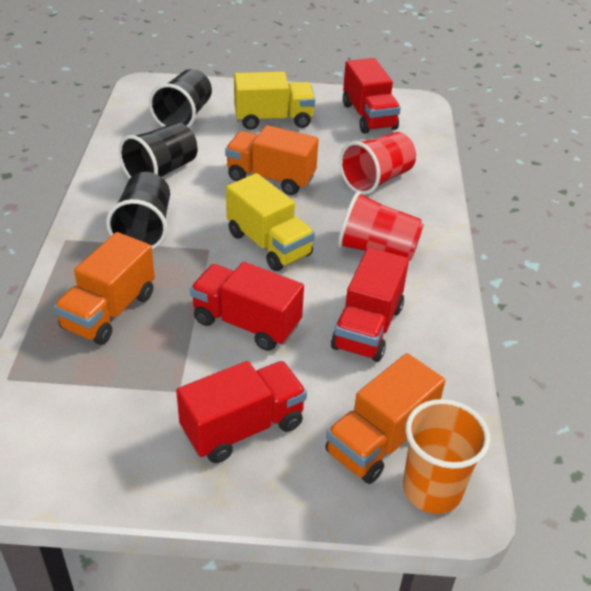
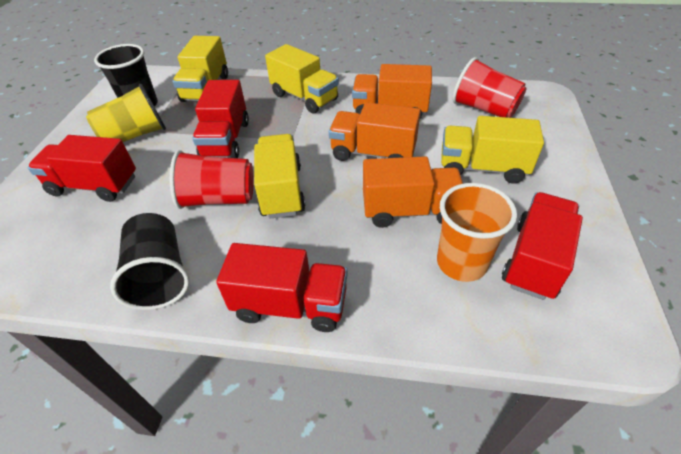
black cup: 3 -> 2
yellow cup: 0 -> 1
yellow truck: 2 -> 4

